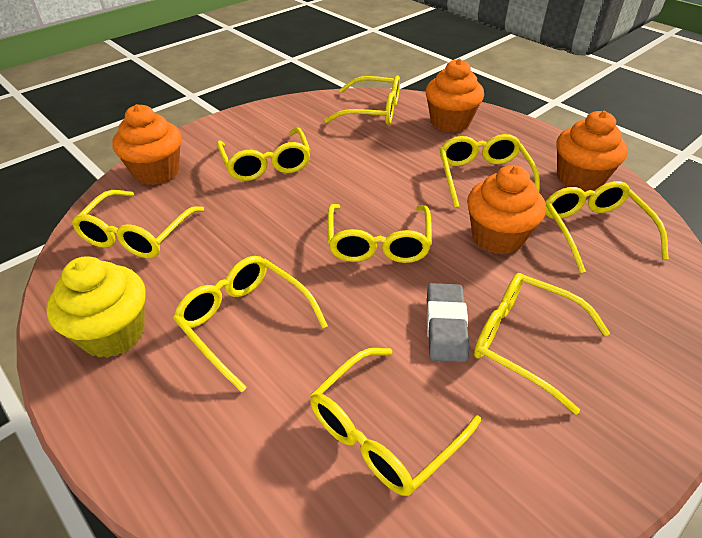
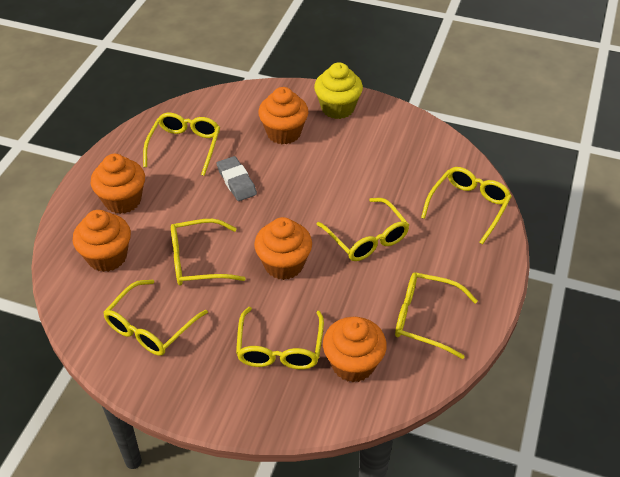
orange cupcake: 4 -> 5
yellow glasses: 9 -> 7

